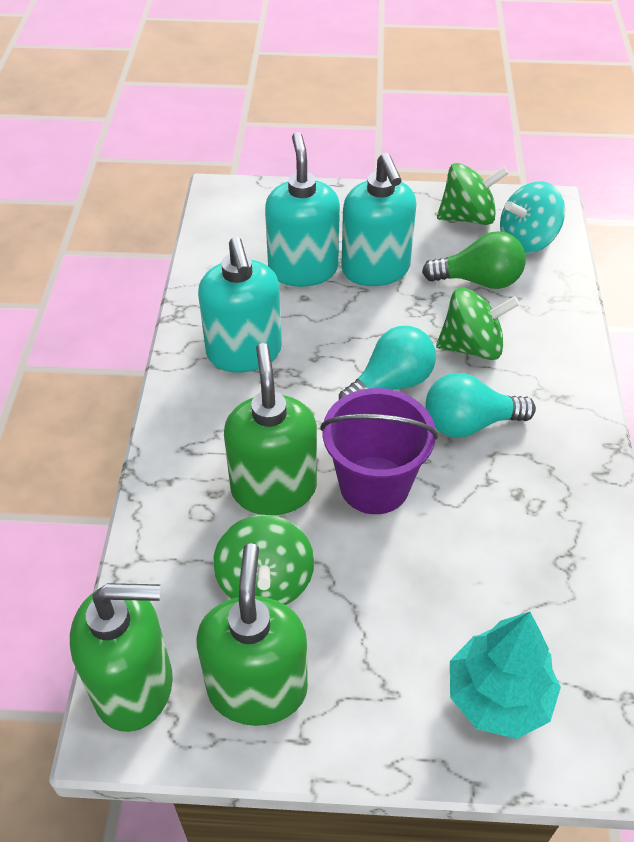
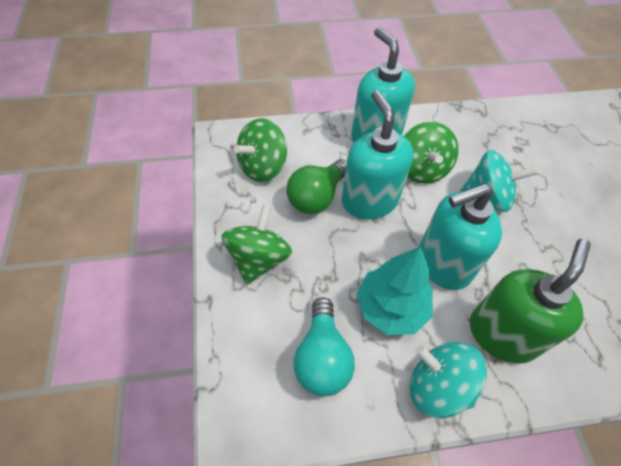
green soap dispenser: 3 -> 1
purple bucket: 1 -> 0
turquoise light bulb: 2 -> 1
turquoise spinning top: 1 -> 2

